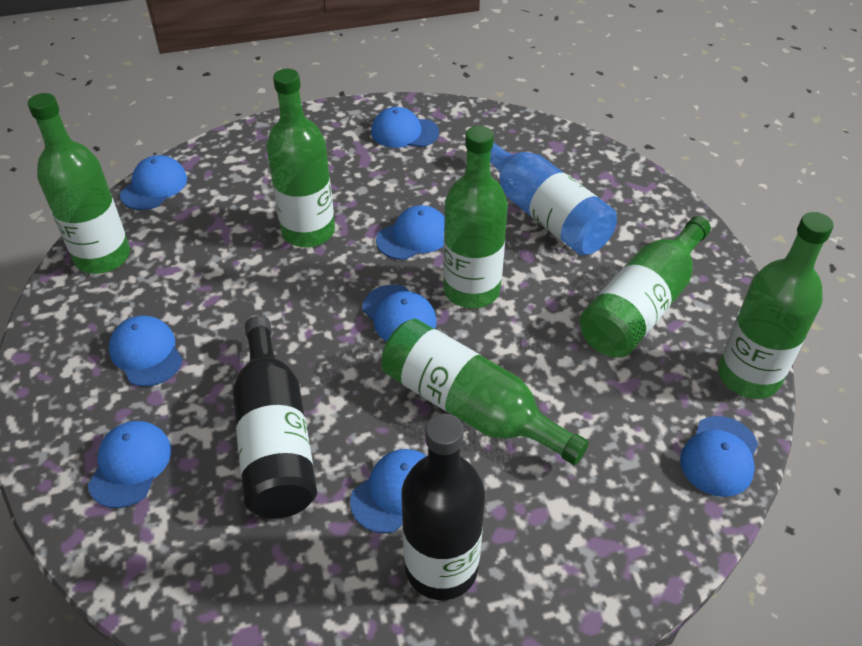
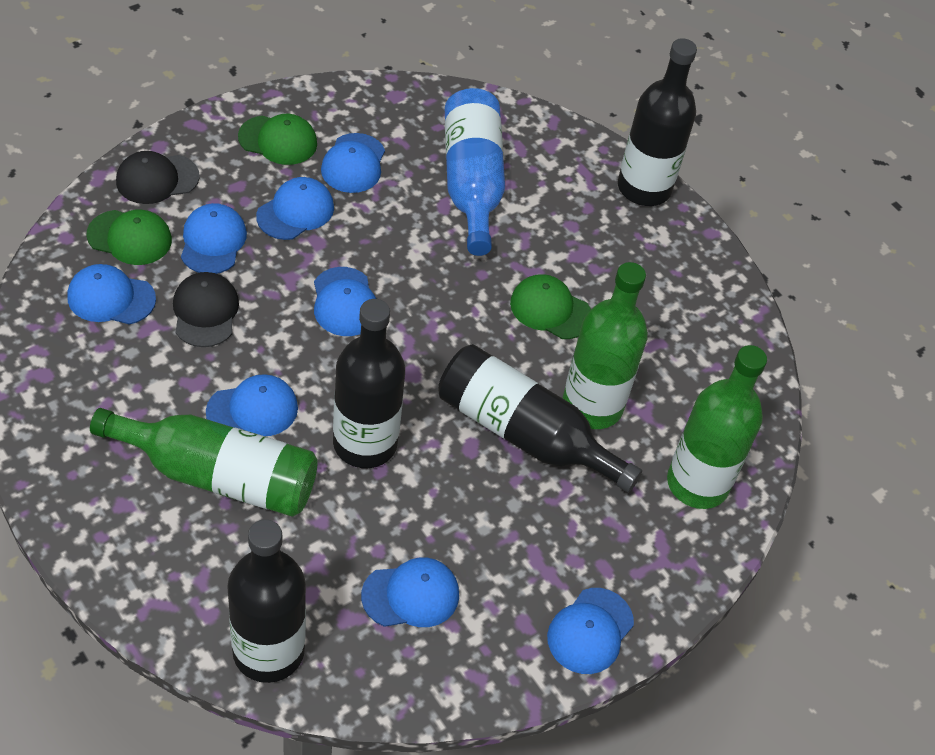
black bottle: 2 -> 4
black cap: 0 -> 2
green bottle: 6 -> 3
green cap: 0 -> 3

